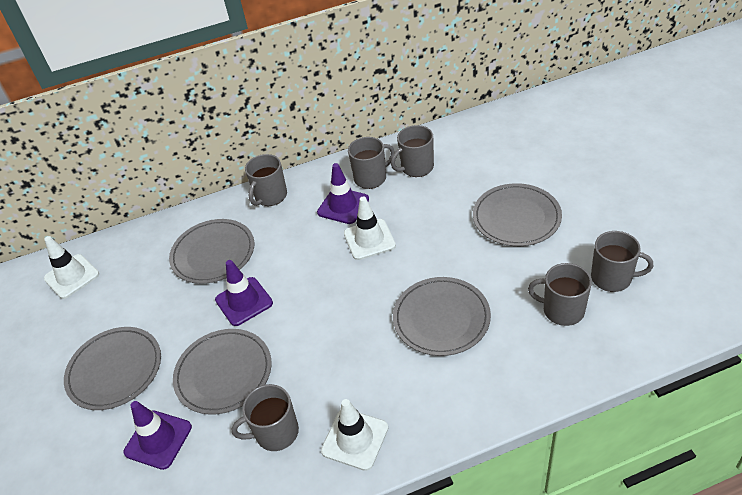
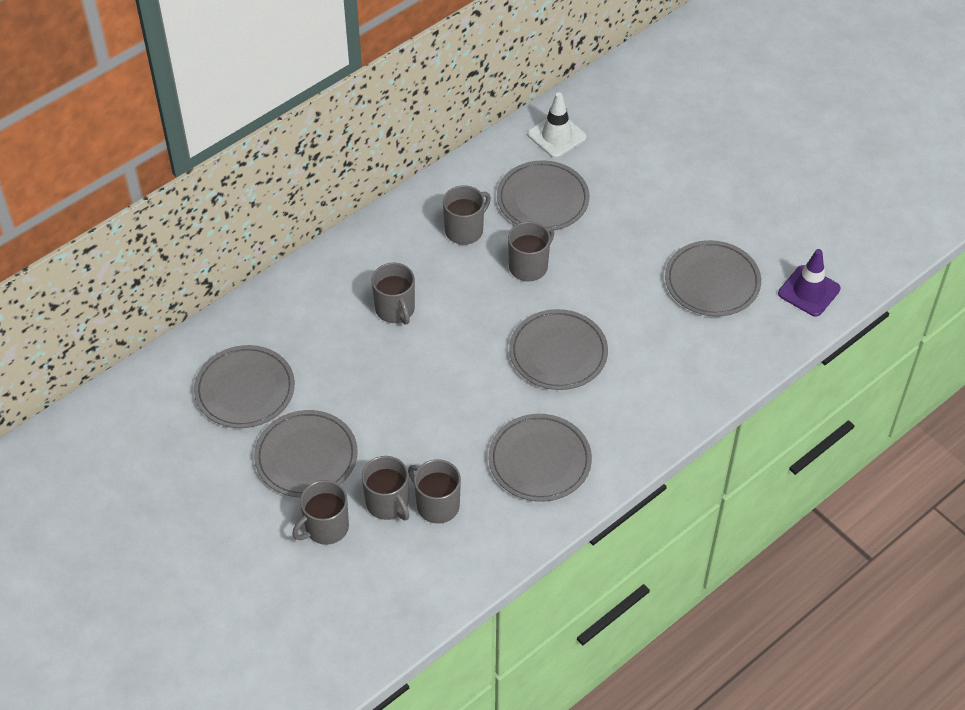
grey plate: 5 -> 6
purple traffic cone: 3 -> 1
white traffic cone: 3 -> 1

